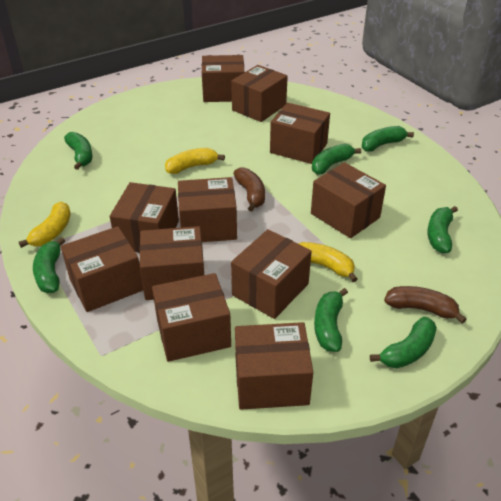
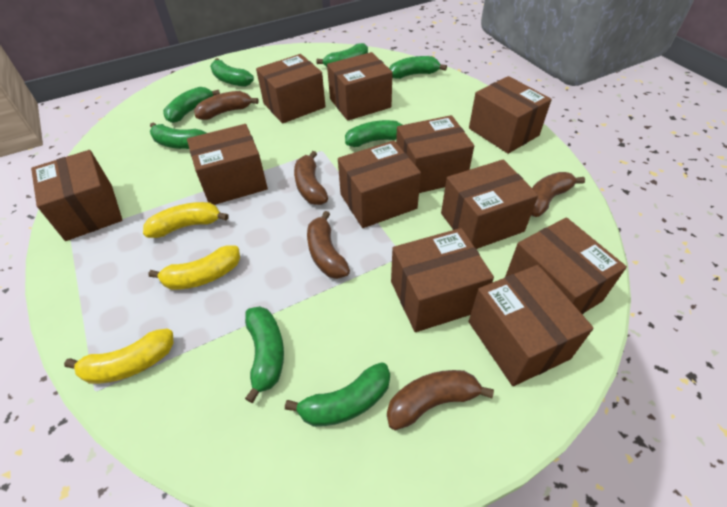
brown banana: 2 -> 5
green banana: 7 -> 8

